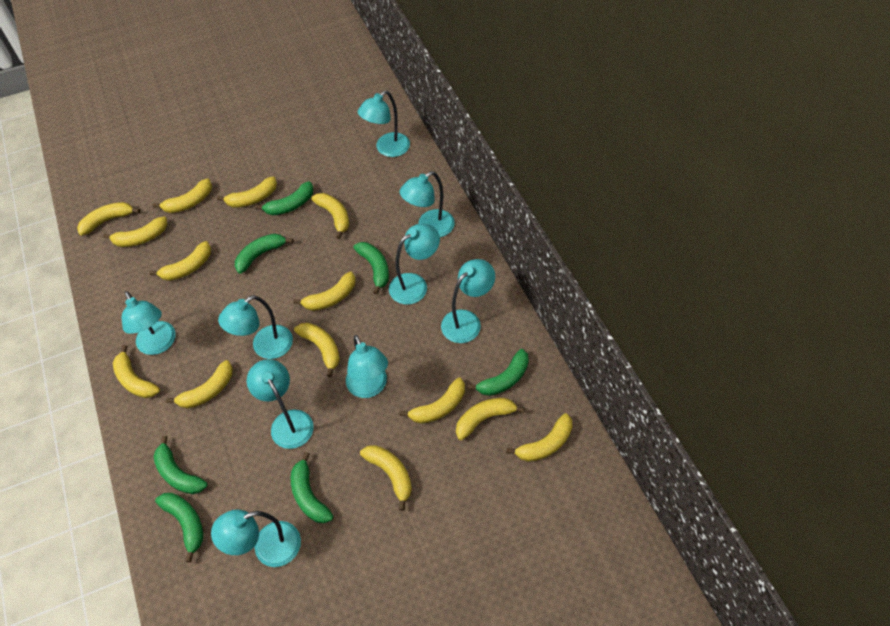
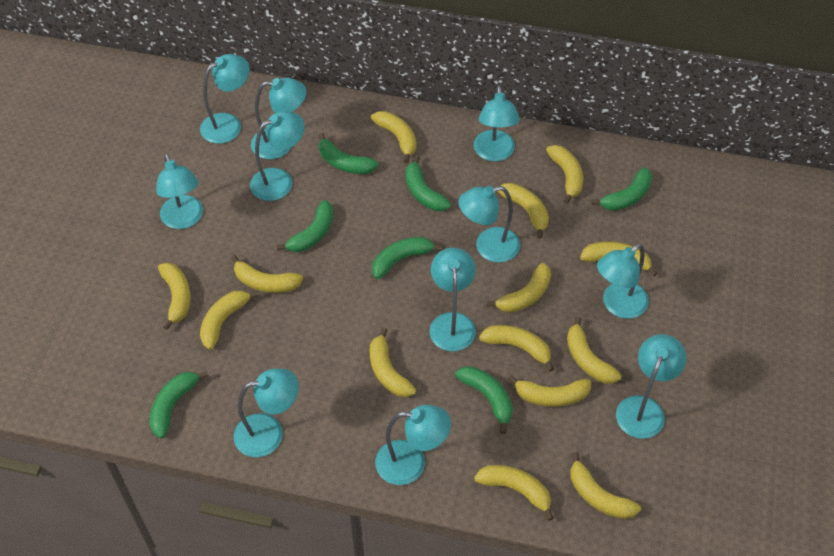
turquoise lamp: 9 -> 11

